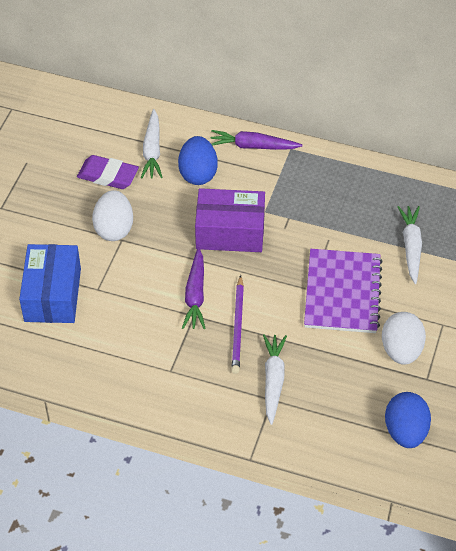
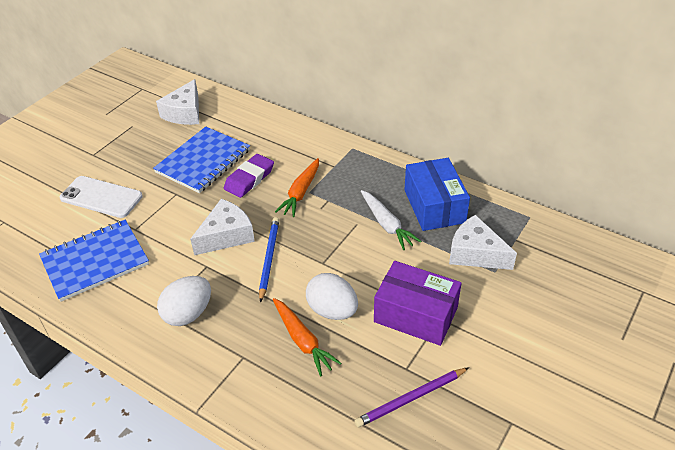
blue egg: 2 -> 0
blue notebook: 0 -> 2
blue pencil: 0 -> 1
orange carrot: 0 -> 2
purple carrot: 2 -> 0
purple notebook: 1 -> 0
white carrot: 3 -> 1
white cheese: 0 -> 3
white phone: 0 -> 1

